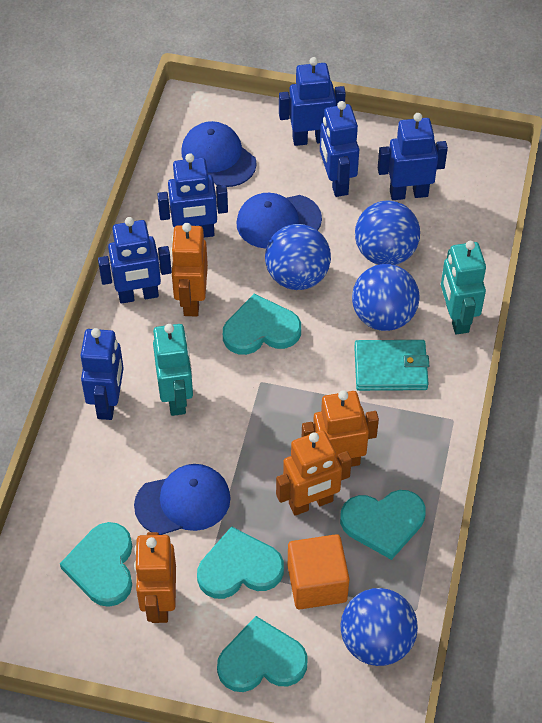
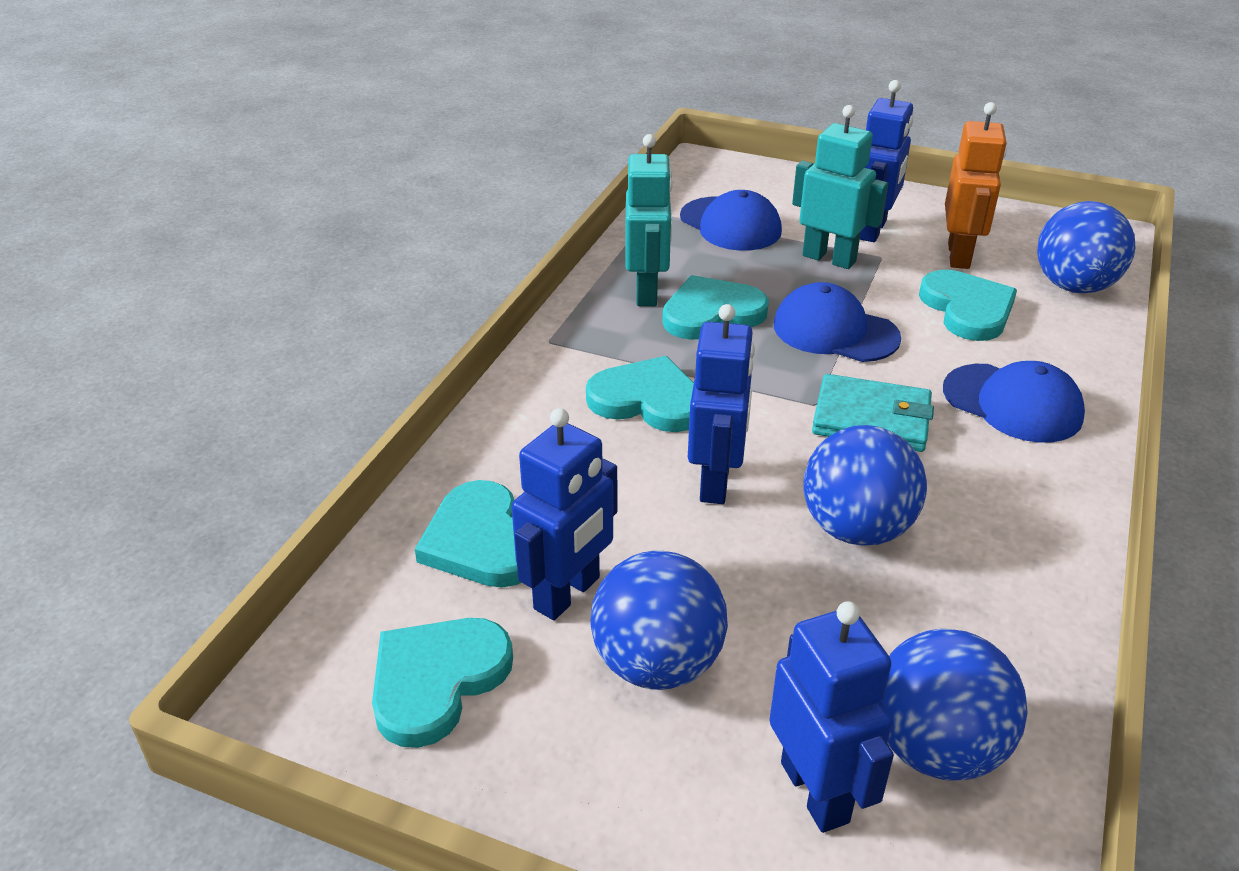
blue robot: 6 -> 4
orange cube: 1 -> 0
orange robot: 4 -> 1

